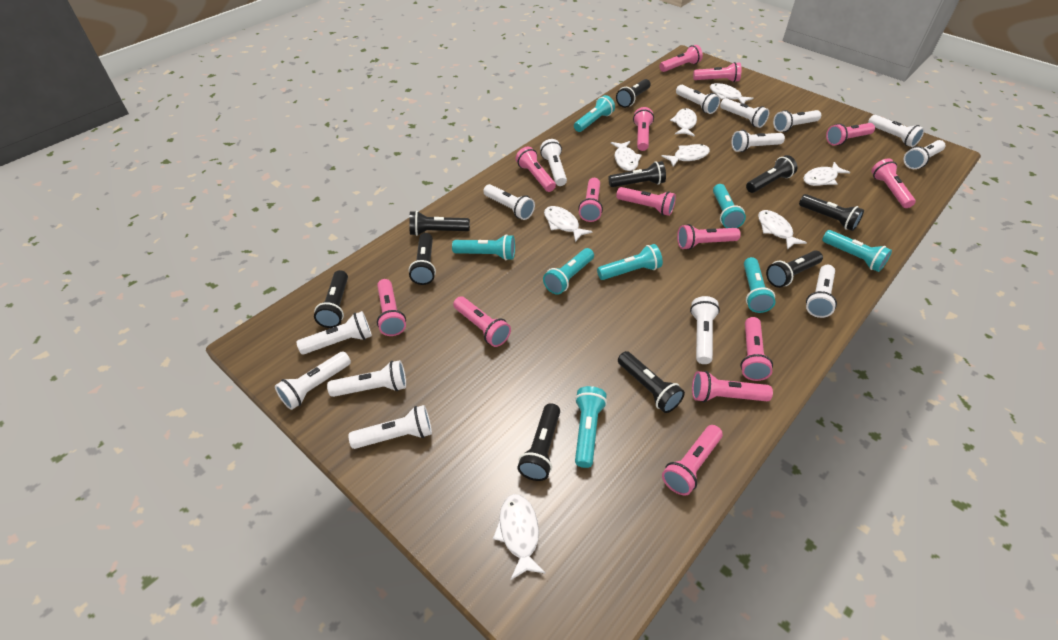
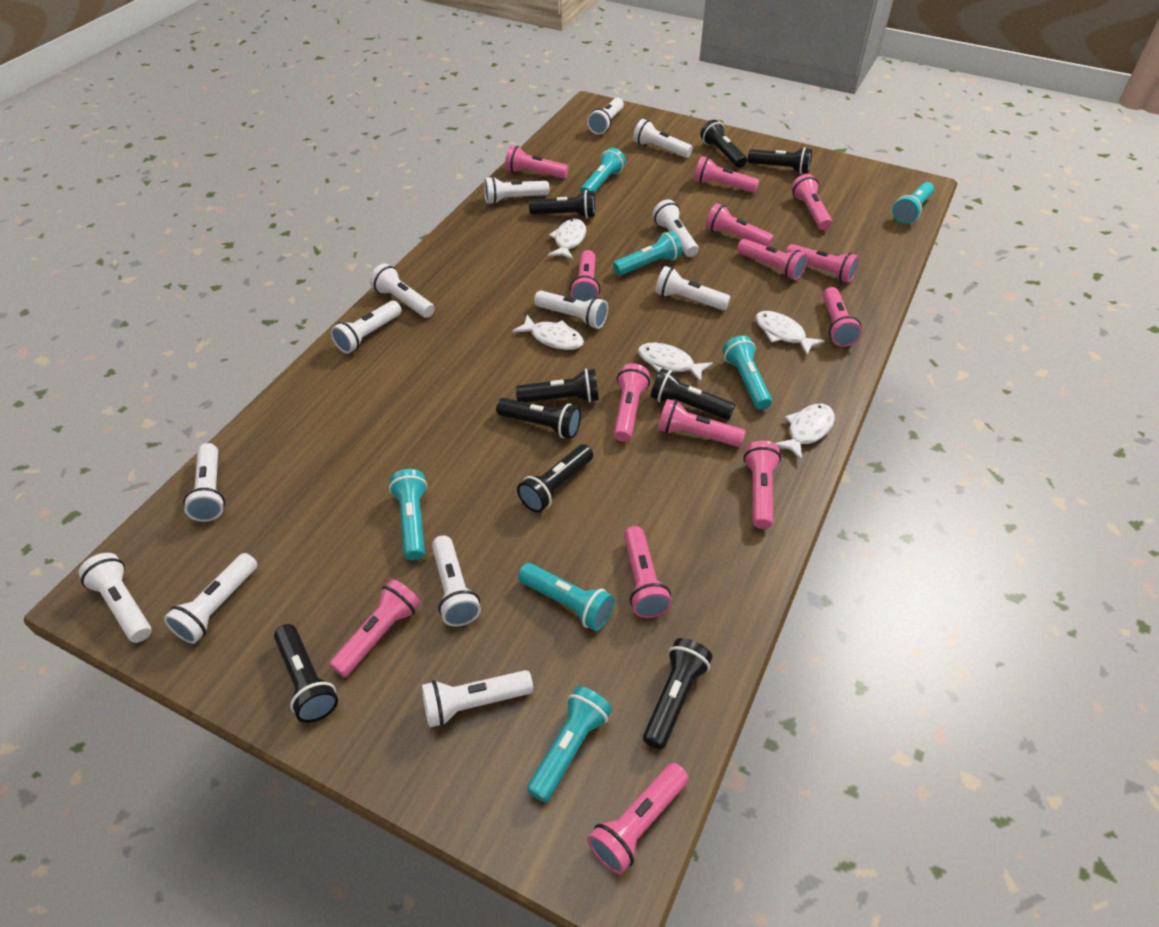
black flashlight: 10 -> 9
turquoise flashlight: 8 -> 7
white fish: 8 -> 5
white flashlight: 14 -> 13

